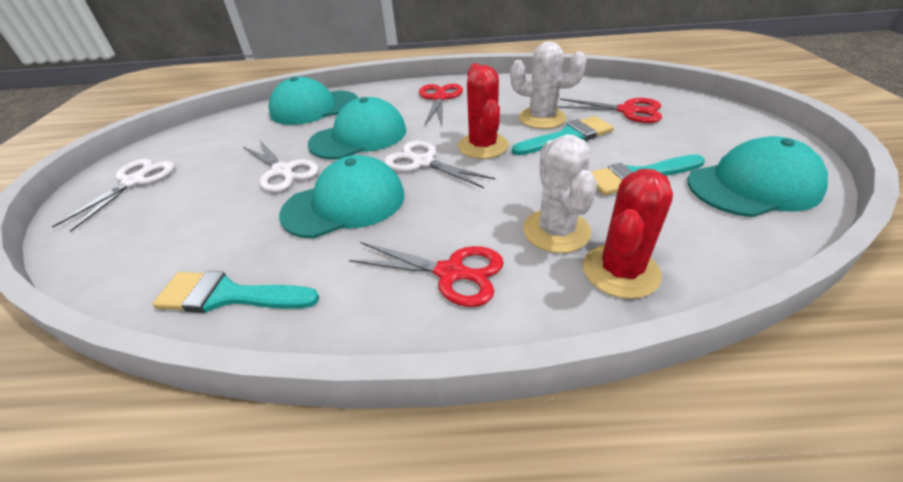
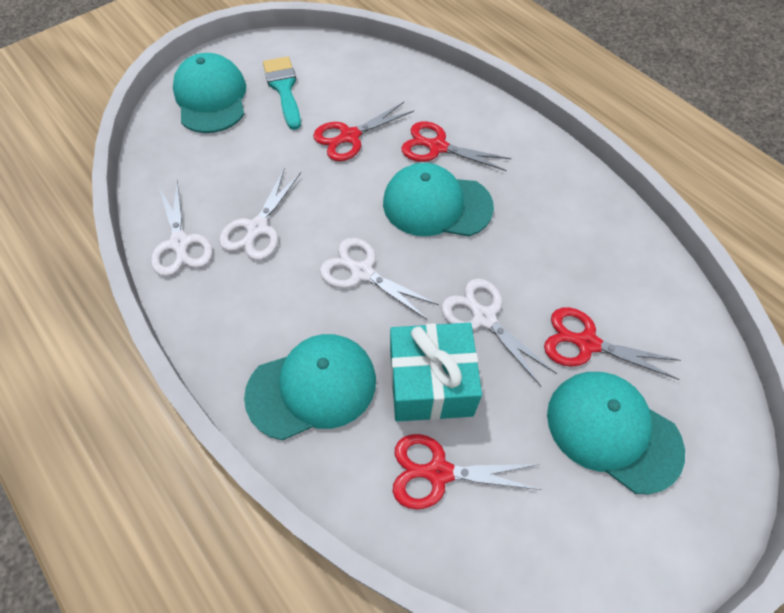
red cactus: 2 -> 0
red scissors: 3 -> 4
turquoise brush: 3 -> 1
turquoise gift: 0 -> 1
white cactus: 2 -> 0
white scissors: 3 -> 4

